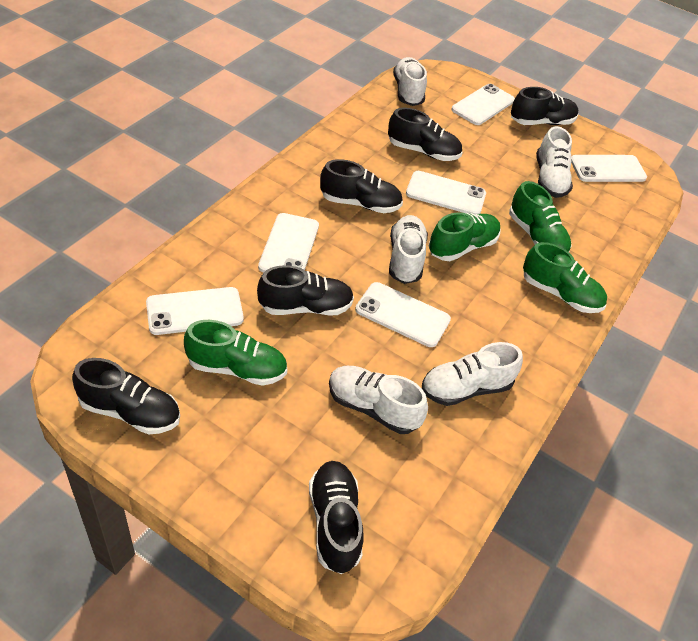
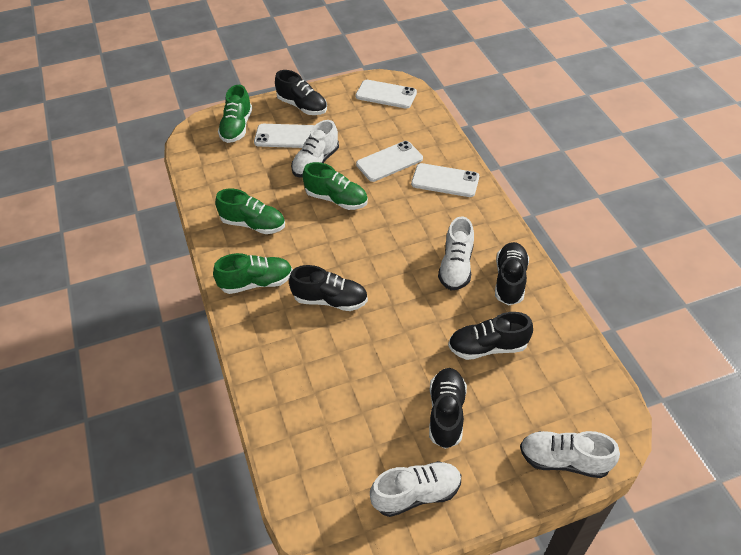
black shoe: 6 -> 5
white phone: 6 -> 4
white shoe: 5 -> 4

